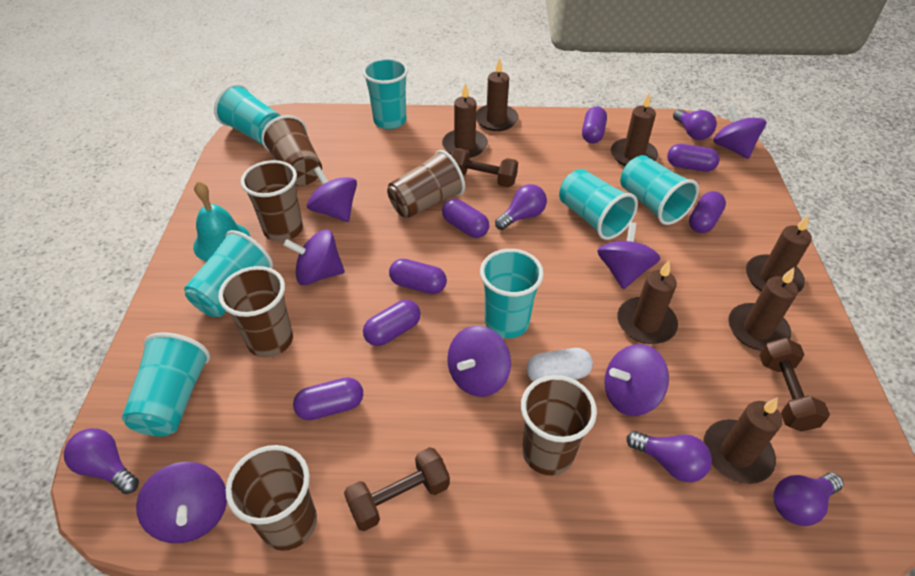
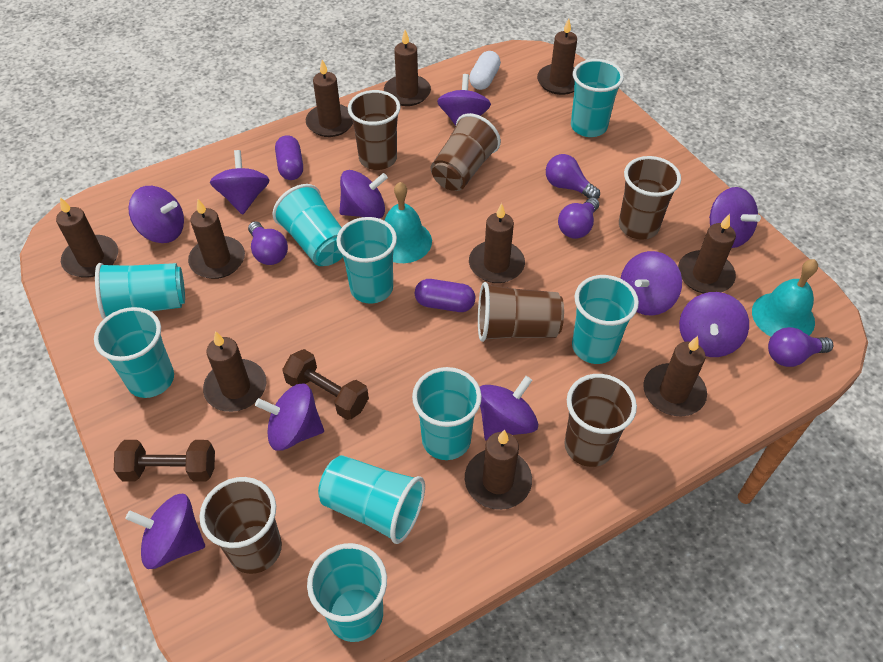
brown candle: 7 -> 10
brown dumbbell: 3 -> 2
purple capsule: 7 -> 2
purple light bulb: 5 -> 4
purple spinning top: 7 -> 10
turquoise bell: 1 -> 2
turquoise cup: 7 -> 9

